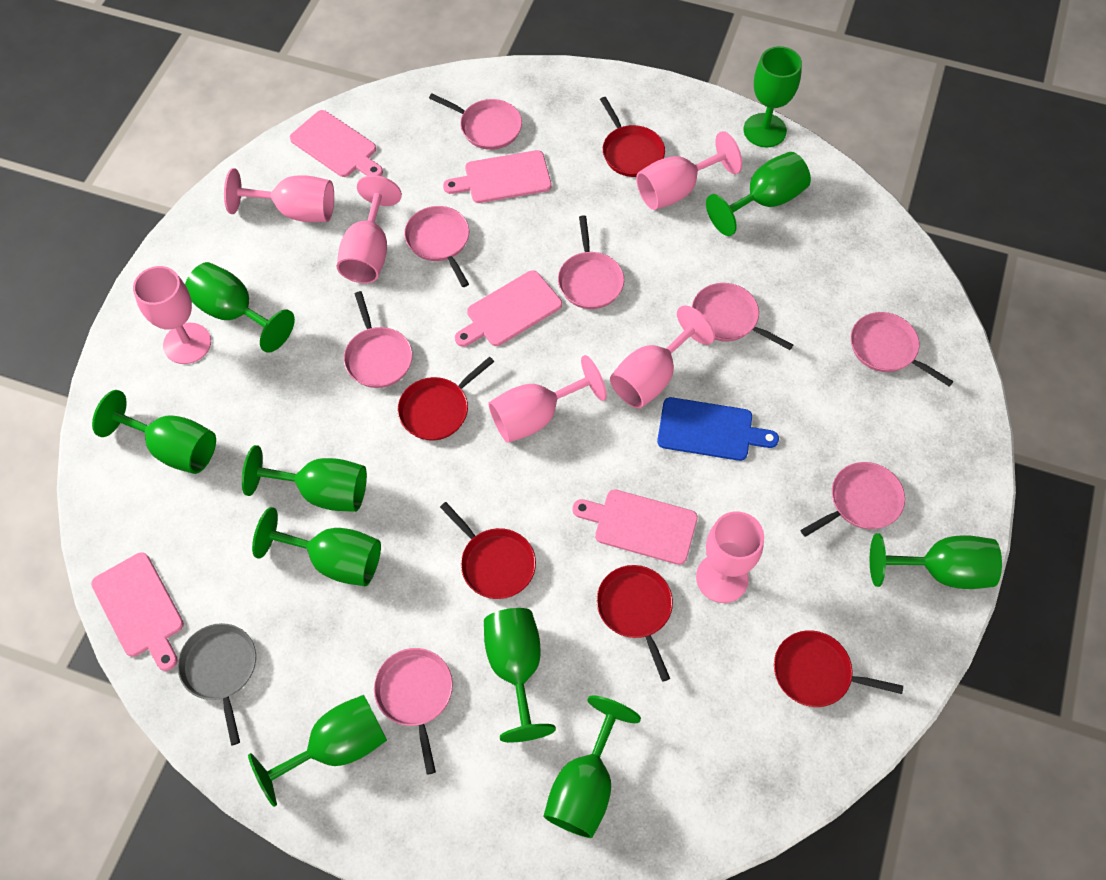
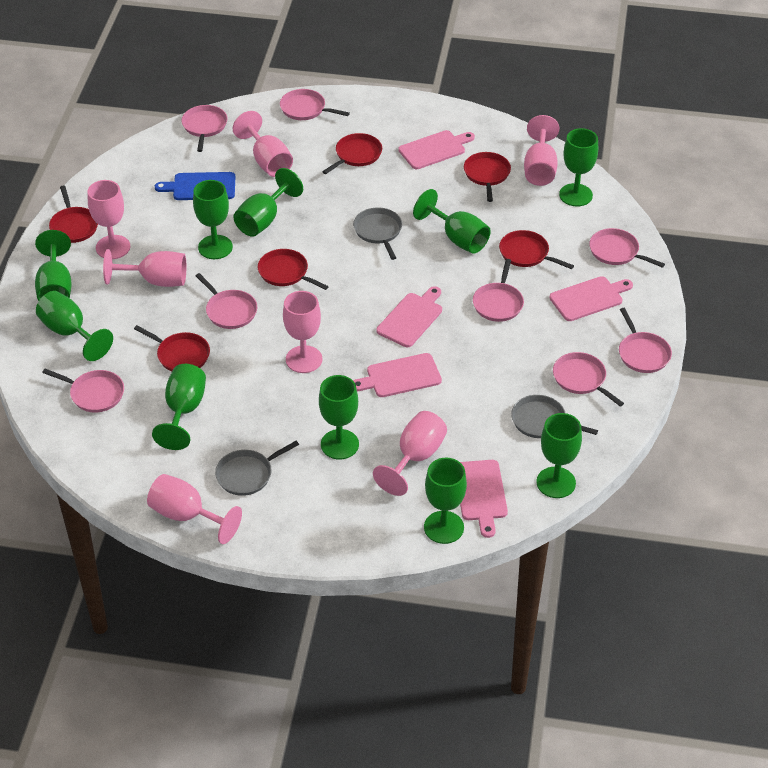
grey pan: 1 -> 3
red pan: 5 -> 6

